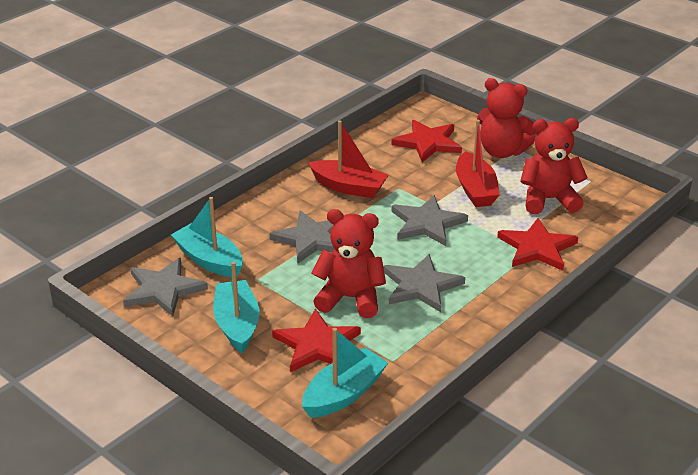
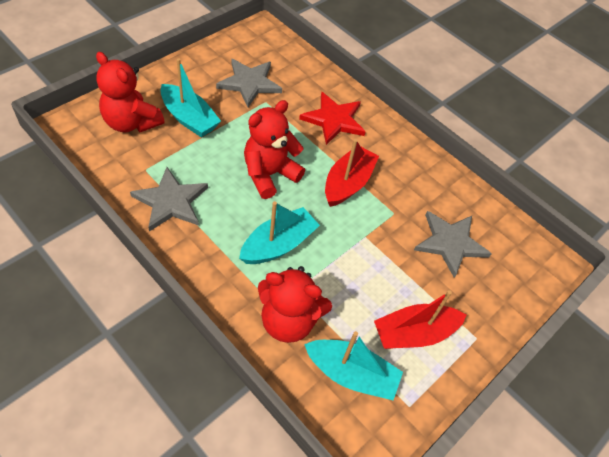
grey star: 4 -> 3
red star: 3 -> 1

